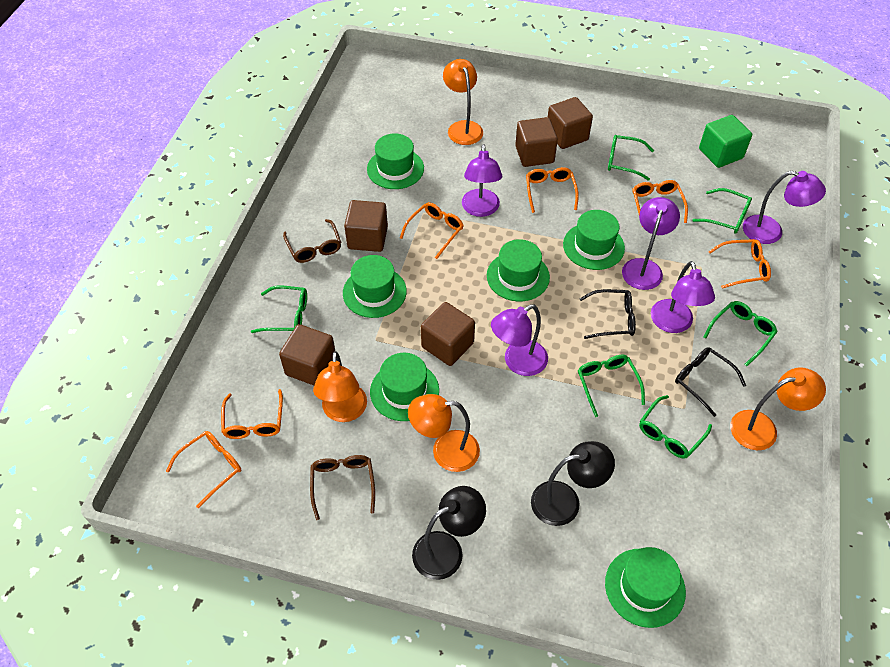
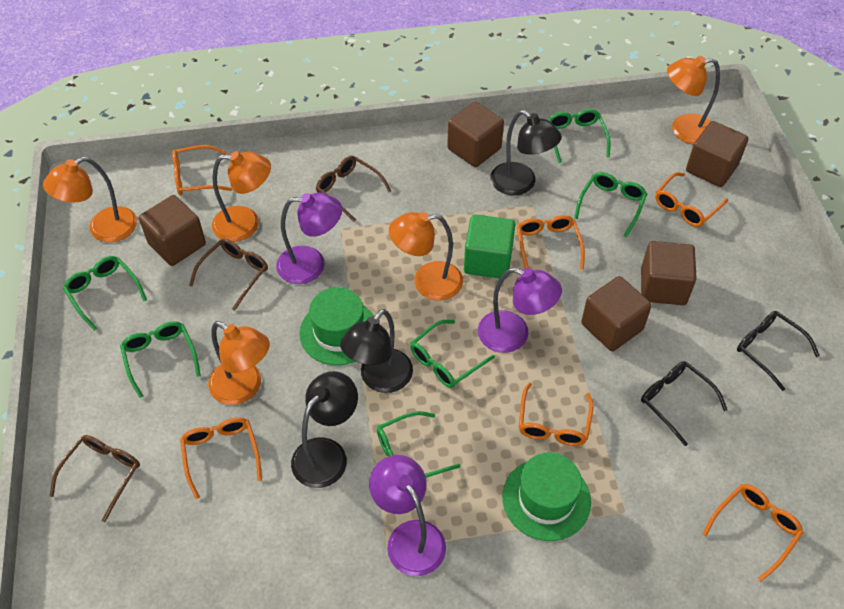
black lamp: 2 -> 3
brown glasses: 2 -> 3
green hat: 6 -> 2
orange lamp: 4 -> 5
purple lamp: 5 -> 3

